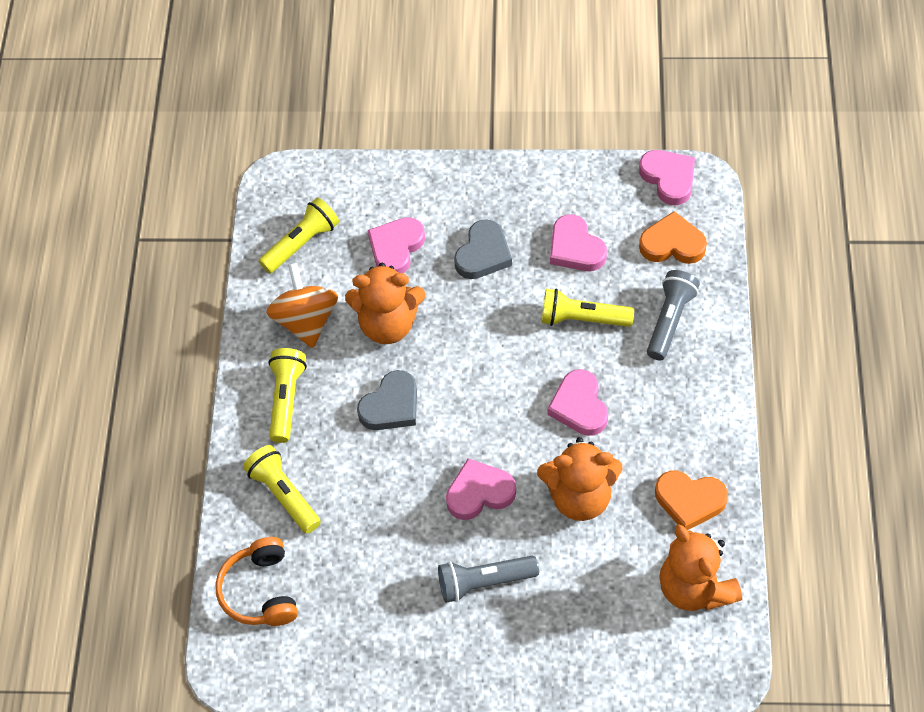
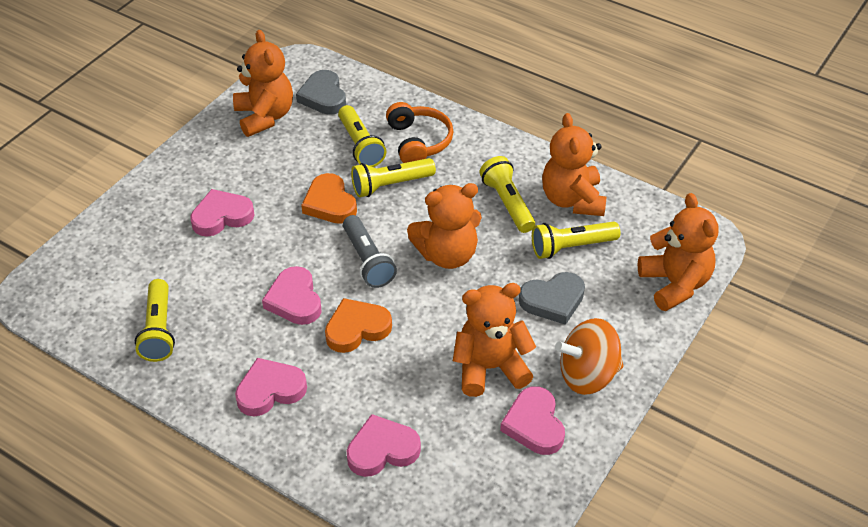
grey flashlight: 2 -> 1
orange teddy bear: 3 -> 5
yellow flashlight: 4 -> 5

